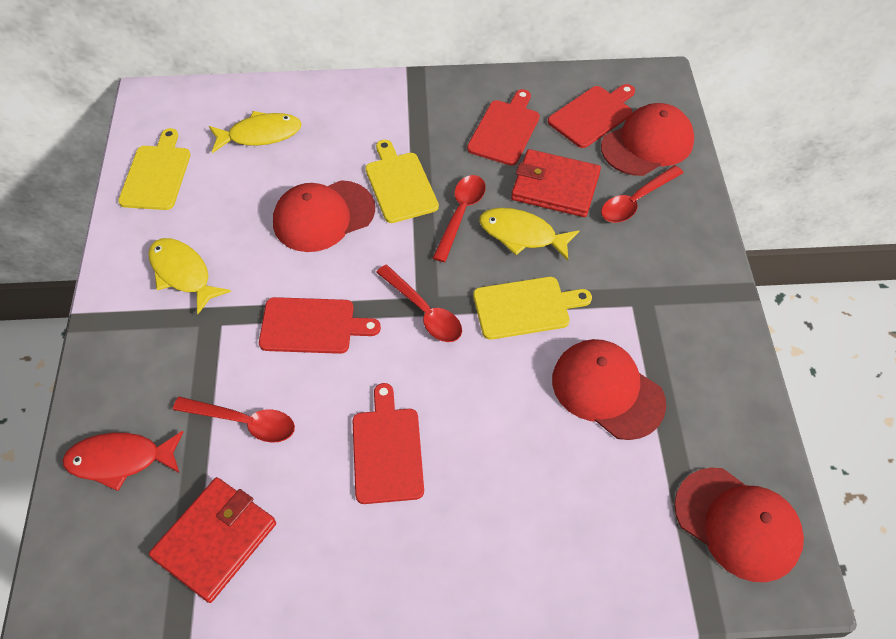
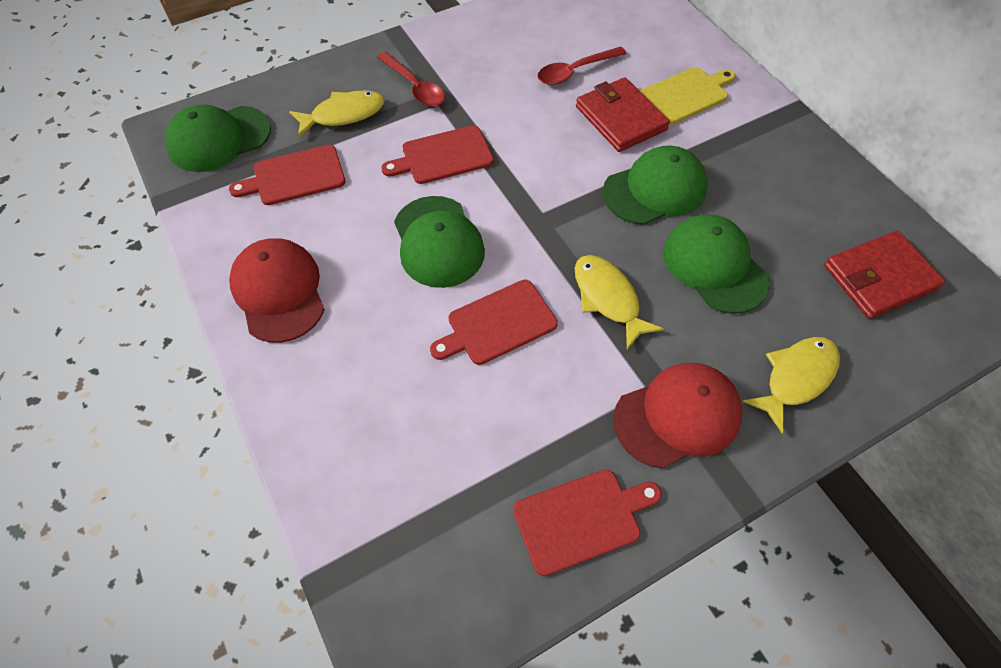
green cap: 0 -> 4
red cap: 4 -> 2
red fish: 1 -> 0
red spoon: 4 -> 2
yellow cutting board: 3 -> 1

